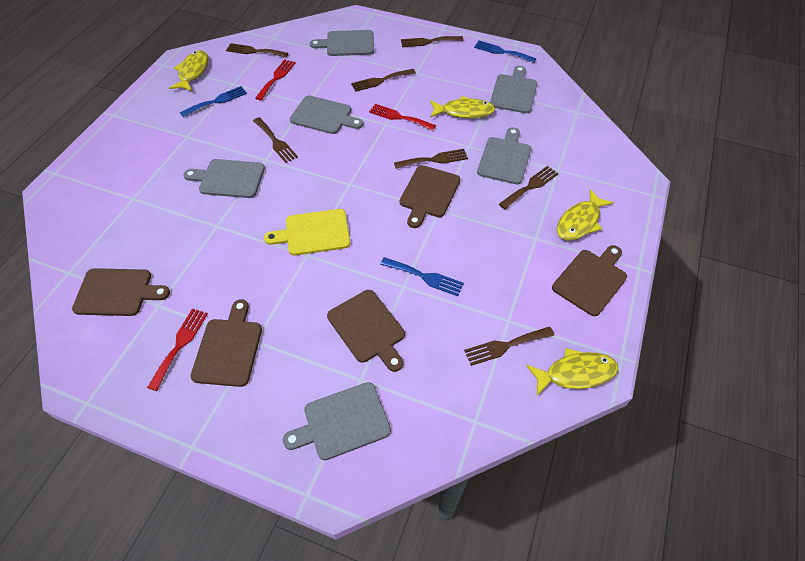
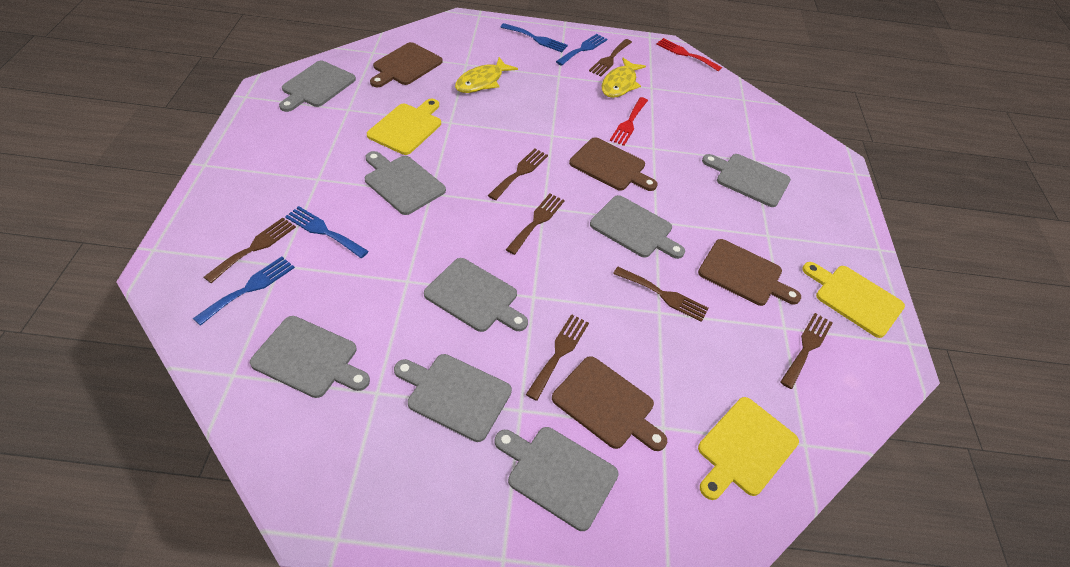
blue fork: 3 -> 4
brown cutting board: 5 -> 4
grey cutting board: 6 -> 8
red fork: 3 -> 2
yellow cutting board: 1 -> 3
yellow fish: 4 -> 2

